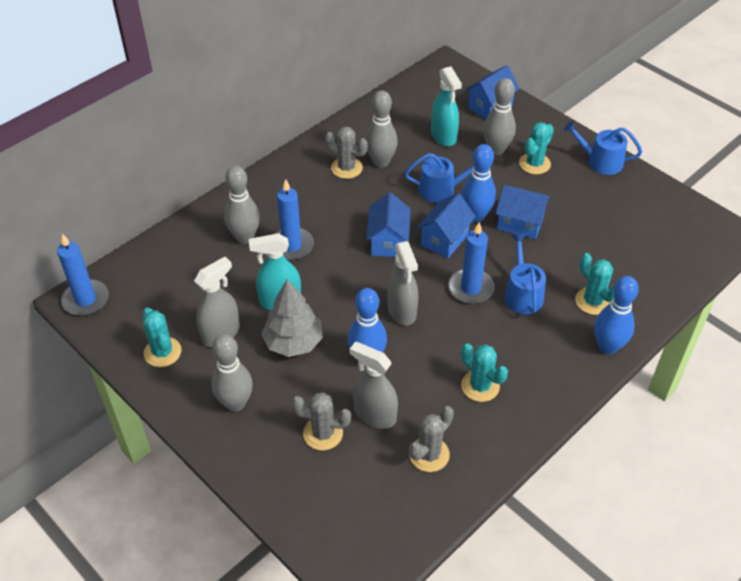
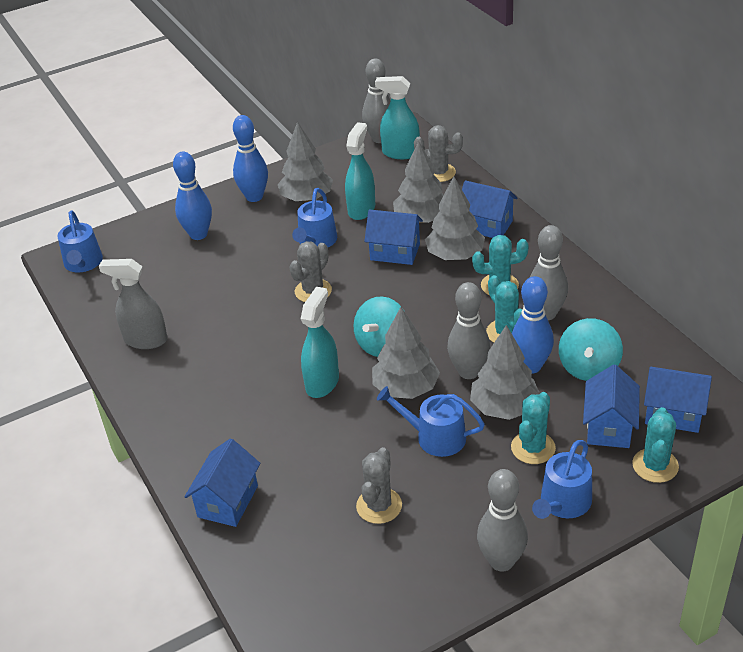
blue candle: 3 -> 0
blue house: 4 -> 5
blue watering can: 3 -> 4
grey spray bottle: 3 -> 1
grey tree: 1 -> 5
turquoise spinning top: 0 -> 2
turquoise spray bottle: 2 -> 3

